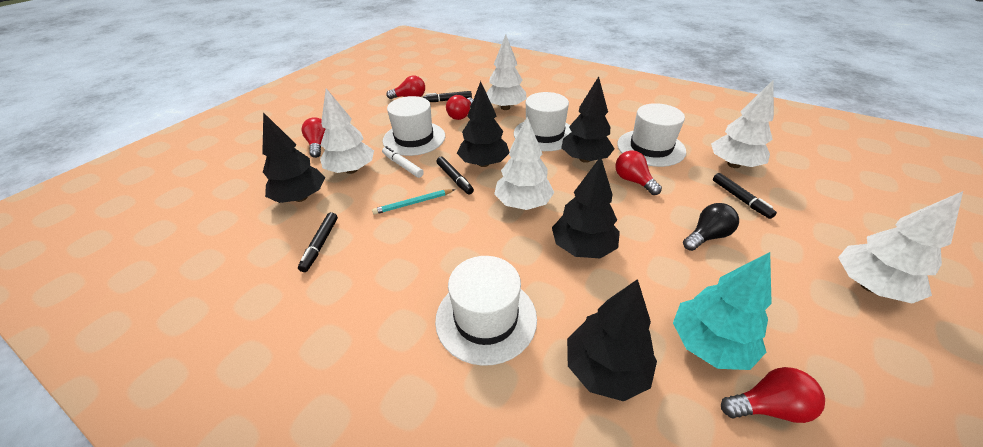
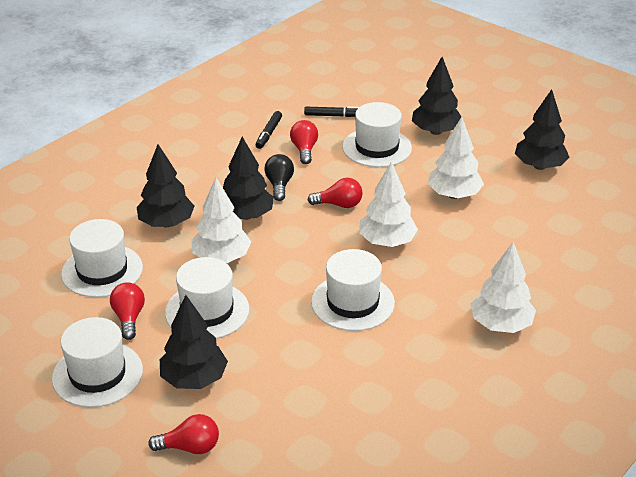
black marker: 4 -> 2
red light bulb: 5 -> 4
turquoise pencil: 1 -> 0
turquoise tree: 1 -> 0
white hat: 4 -> 5
white marker: 1 -> 0
white tree: 5 -> 4

